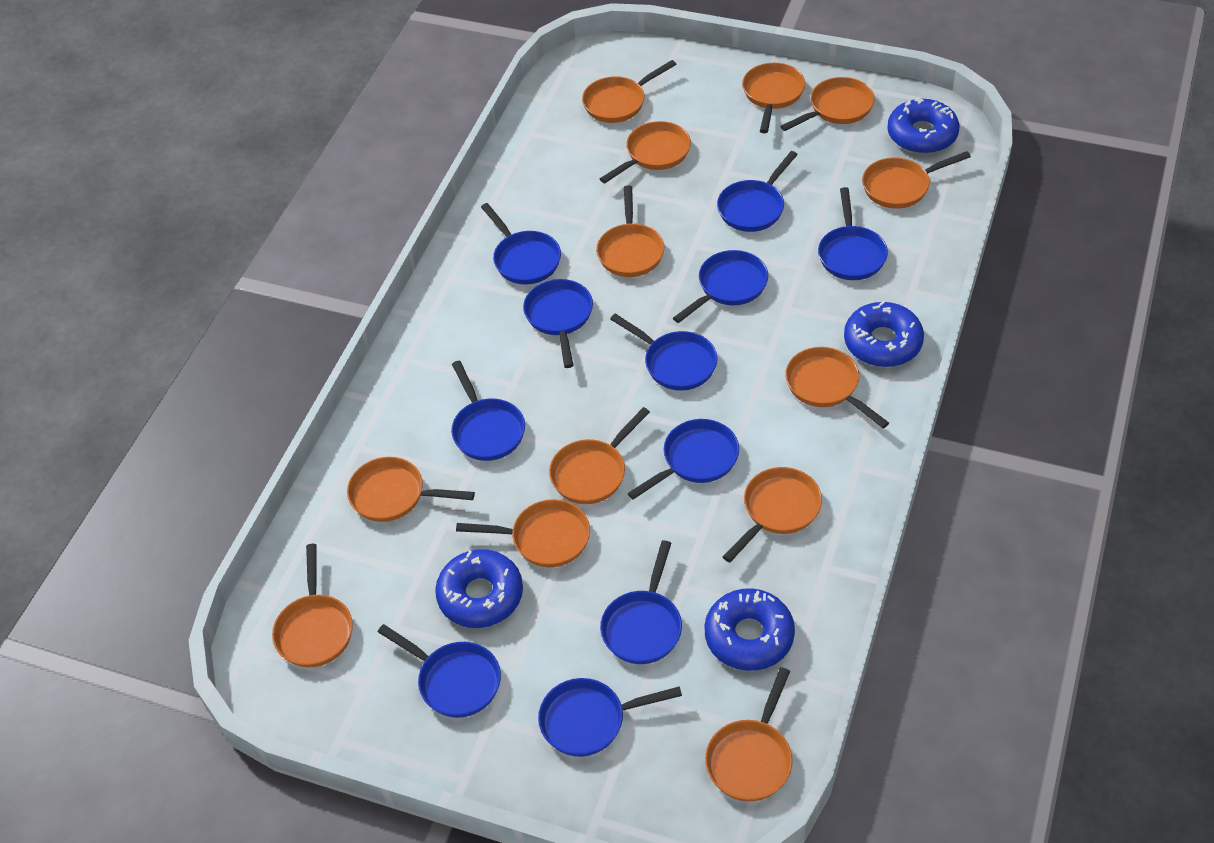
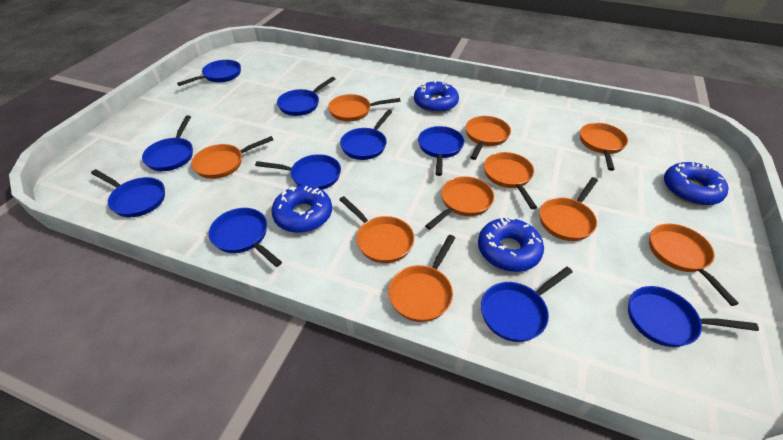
blue pan: 11 -> 10
orange pan: 13 -> 10

